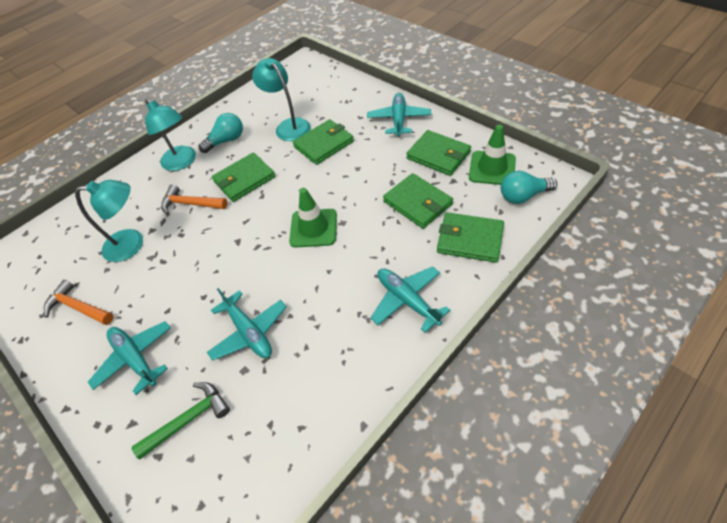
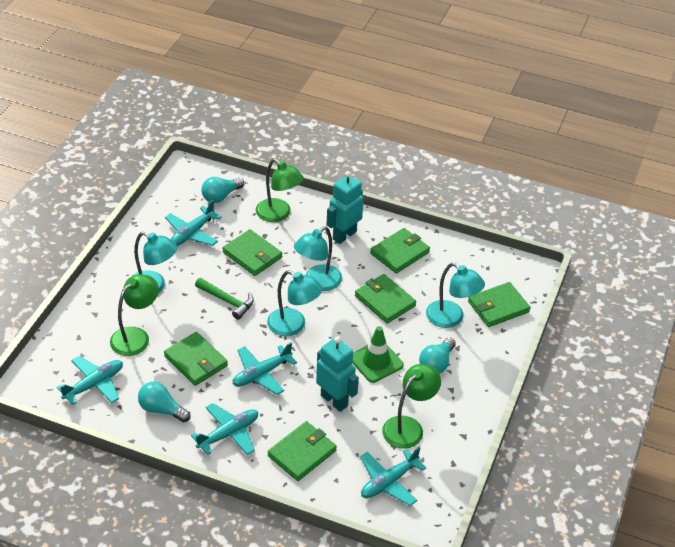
green lamp: 0 -> 3
green traffic cone: 2 -> 1
green wallet: 5 -> 6
orange hammer: 2 -> 0
turquoise lamp: 3 -> 4
turquoise light bulb: 2 -> 3
turquoise plane: 4 -> 5
turquoise robot: 0 -> 2

